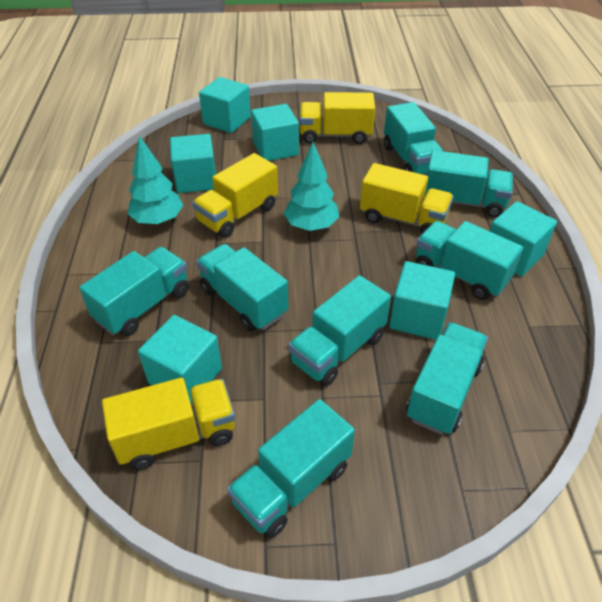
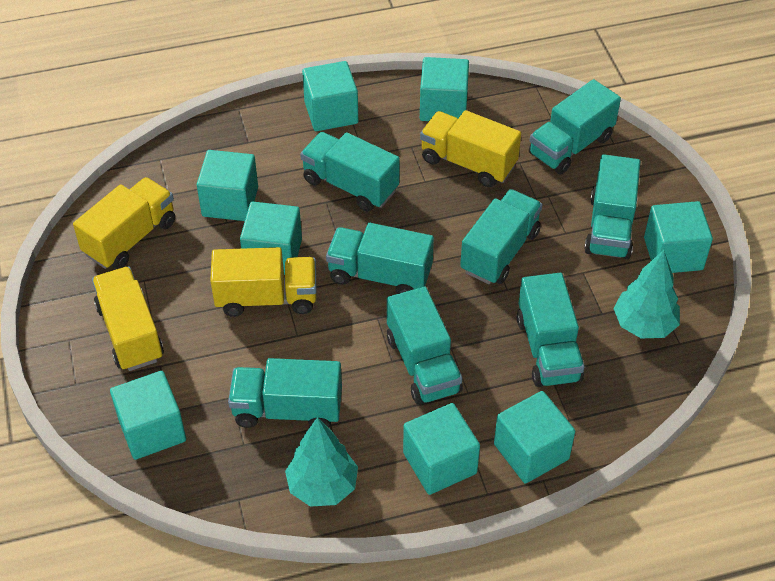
turquoise cube: 6 -> 8

